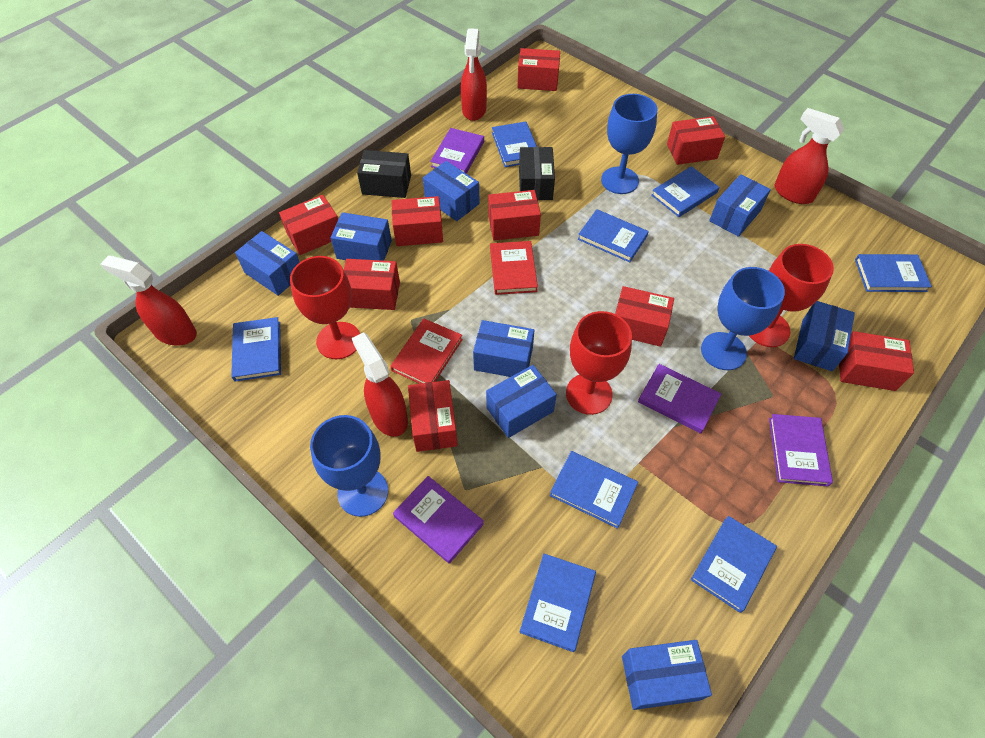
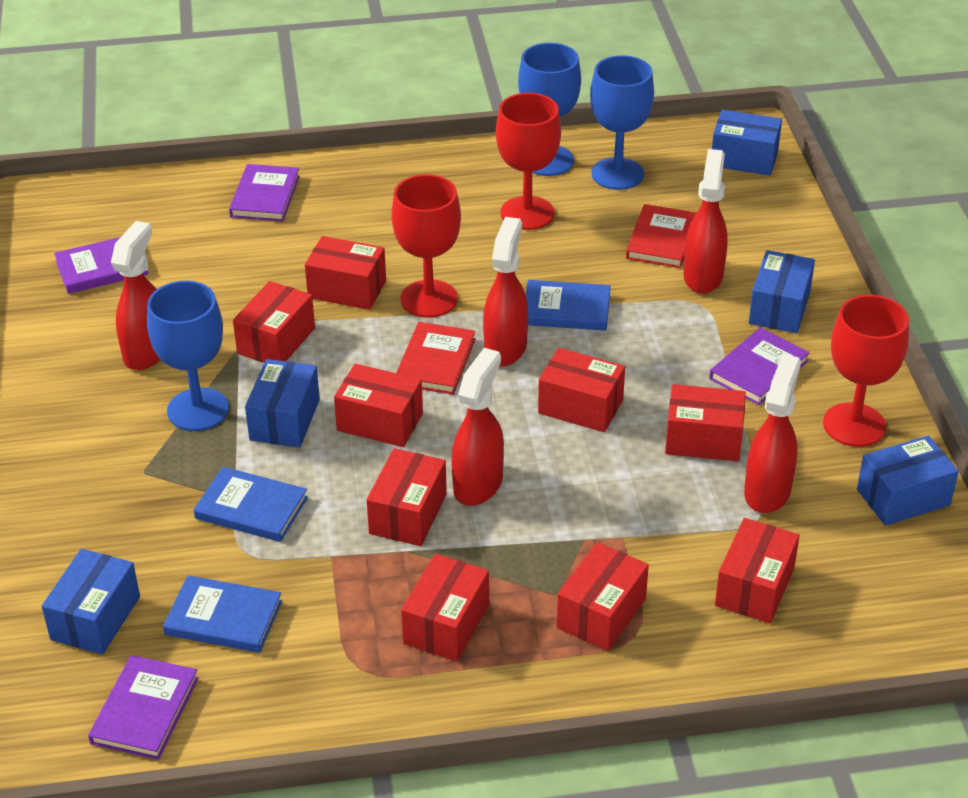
black box: 2 -> 0
blue book: 8 -> 3
blue box: 8 -> 5
red spray bottle: 4 -> 5

